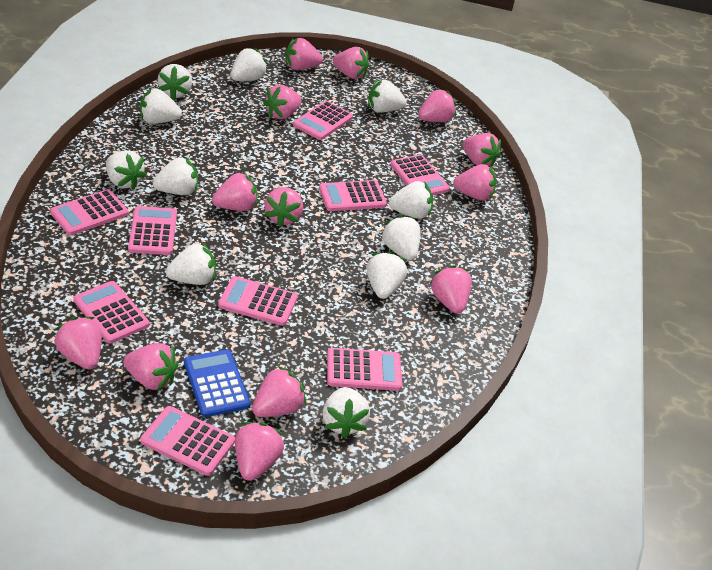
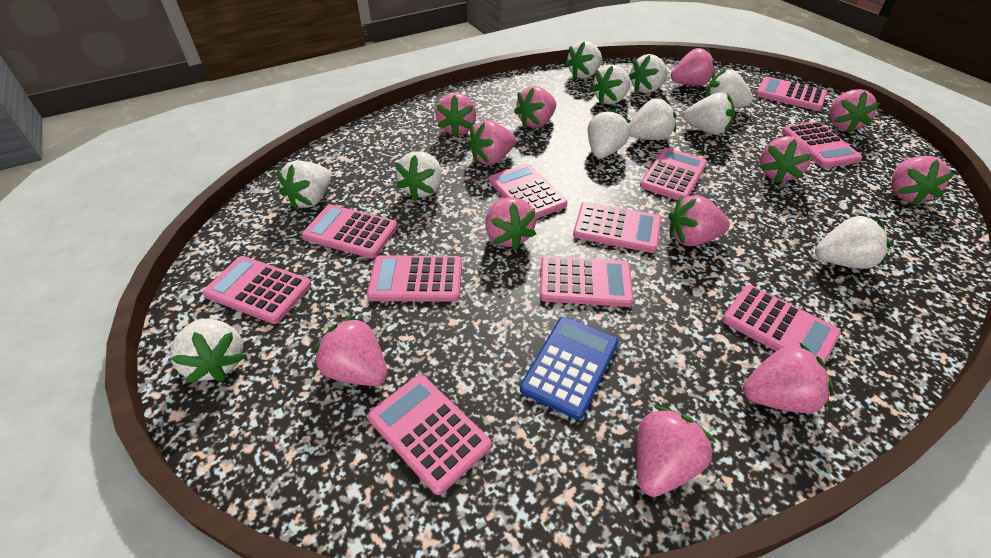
pink calculator: 9 -> 11
pink strawberry: 13 -> 12

